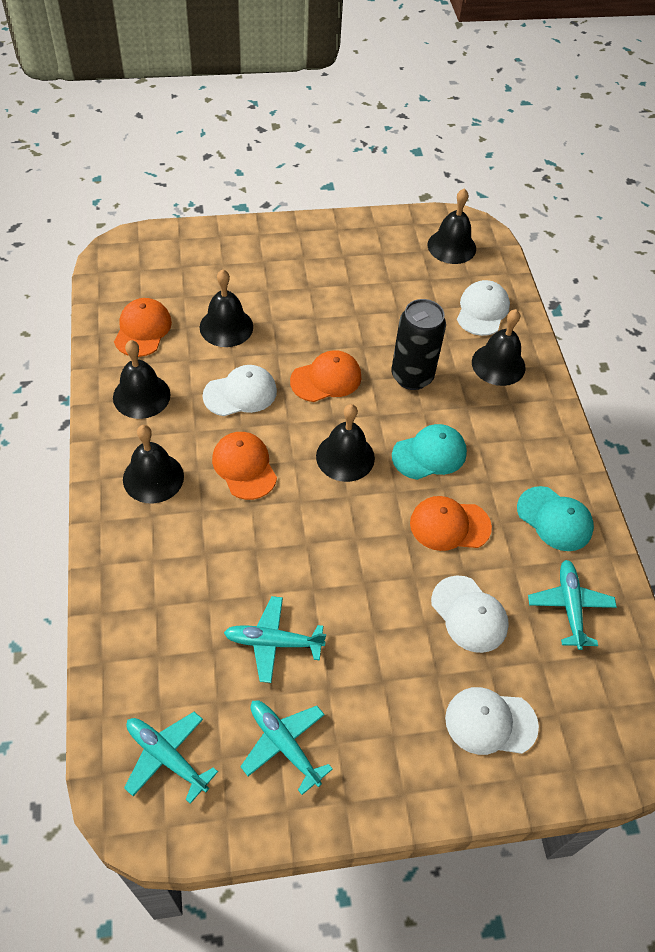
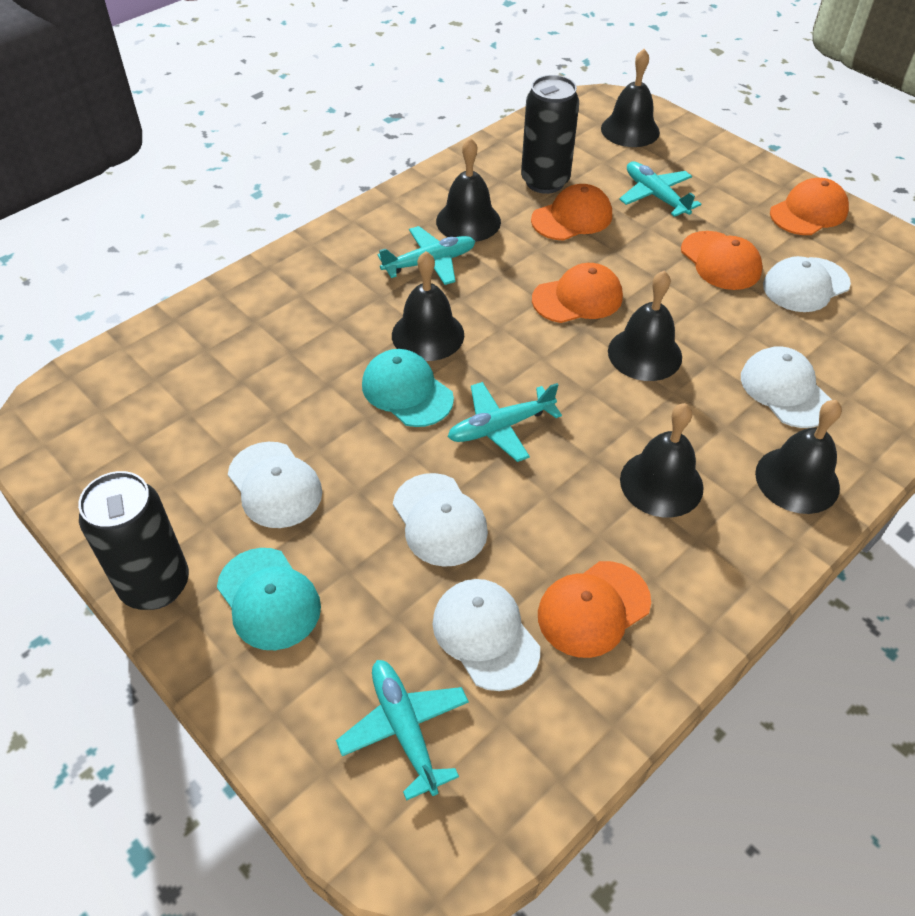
black can: 1 -> 2
orange cap: 4 -> 5
white cap: 4 -> 5

